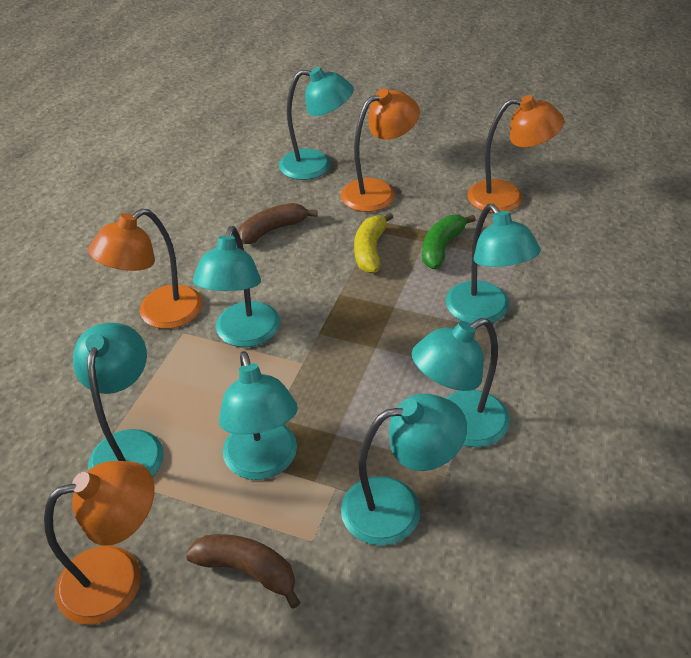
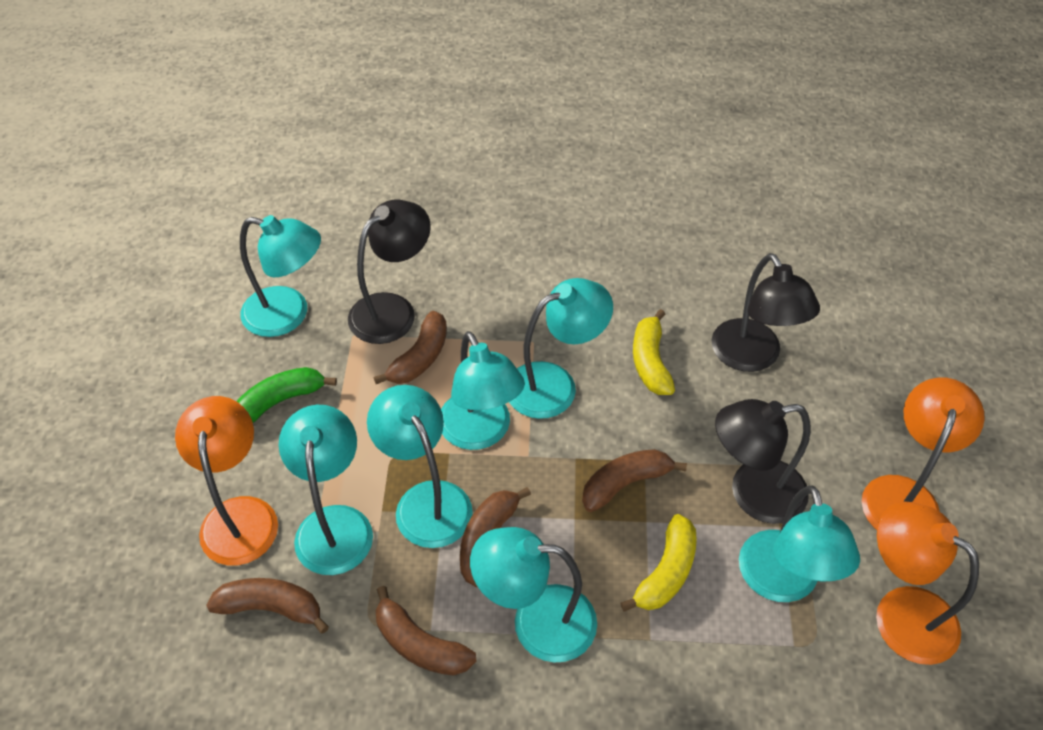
black lamp: 0 -> 3
brown banana: 2 -> 5
orange lamp: 4 -> 3
yellow banana: 1 -> 2

